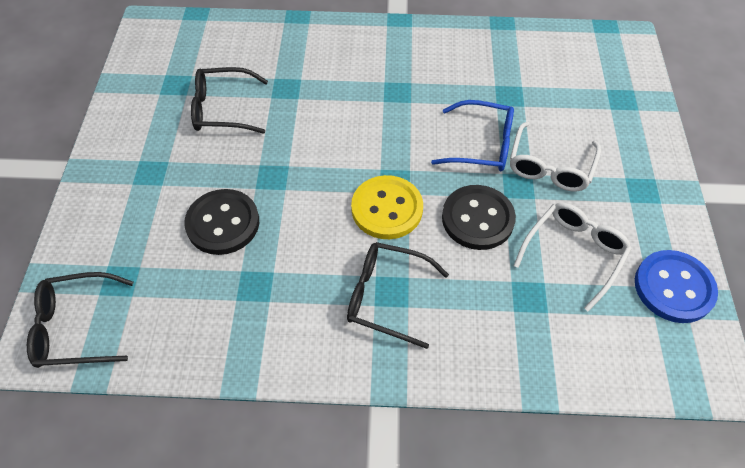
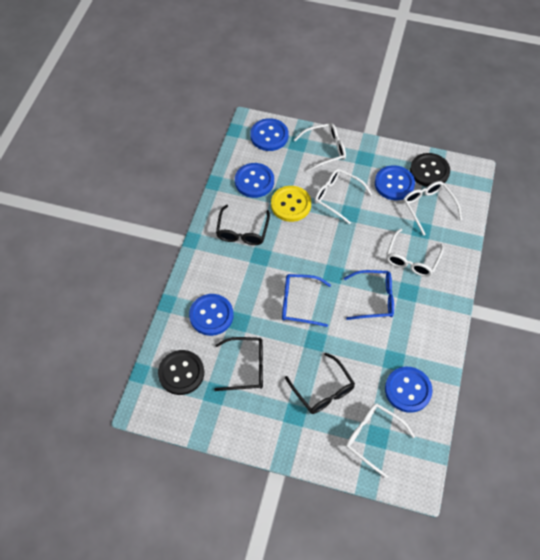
blue button: 1 -> 5
blue glasses: 1 -> 2
white glasses: 2 -> 5

